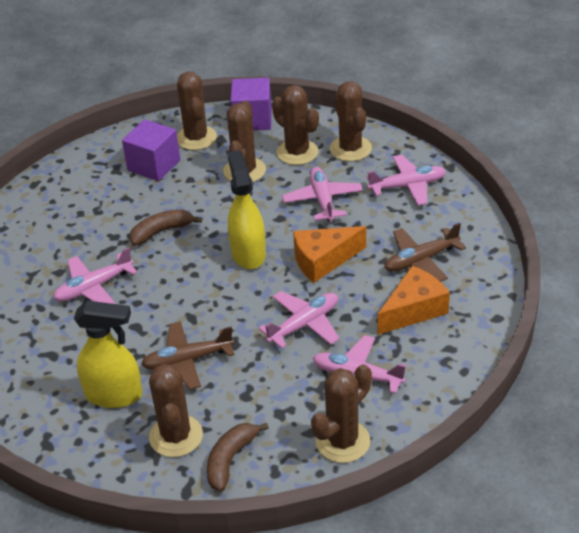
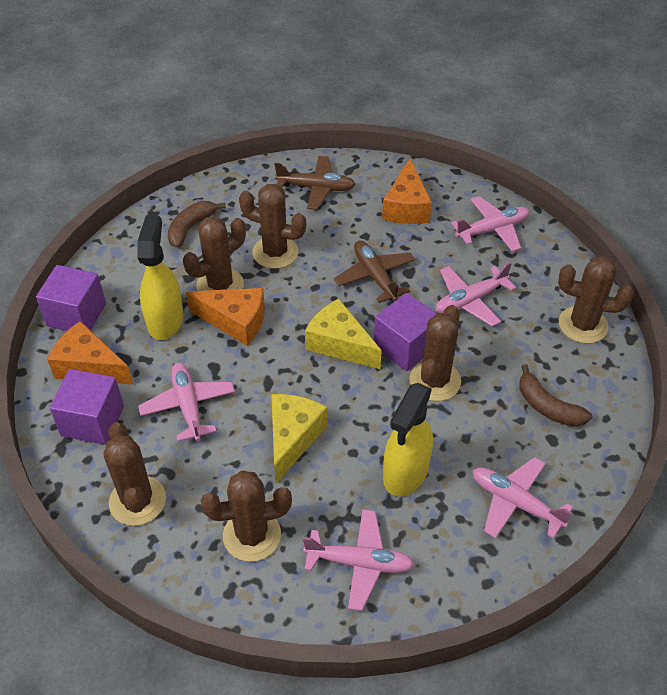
orange cheese: 2 -> 3
purple cube: 2 -> 3
yellow cheese: 0 -> 2

